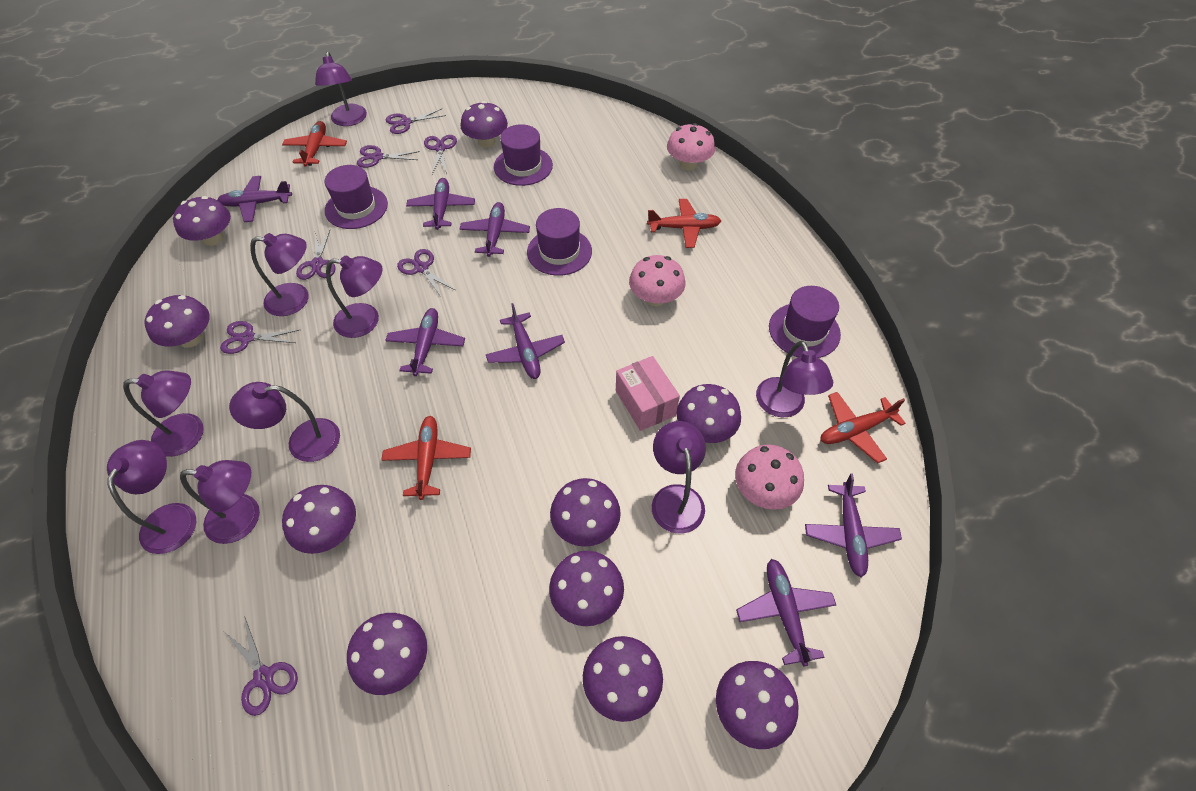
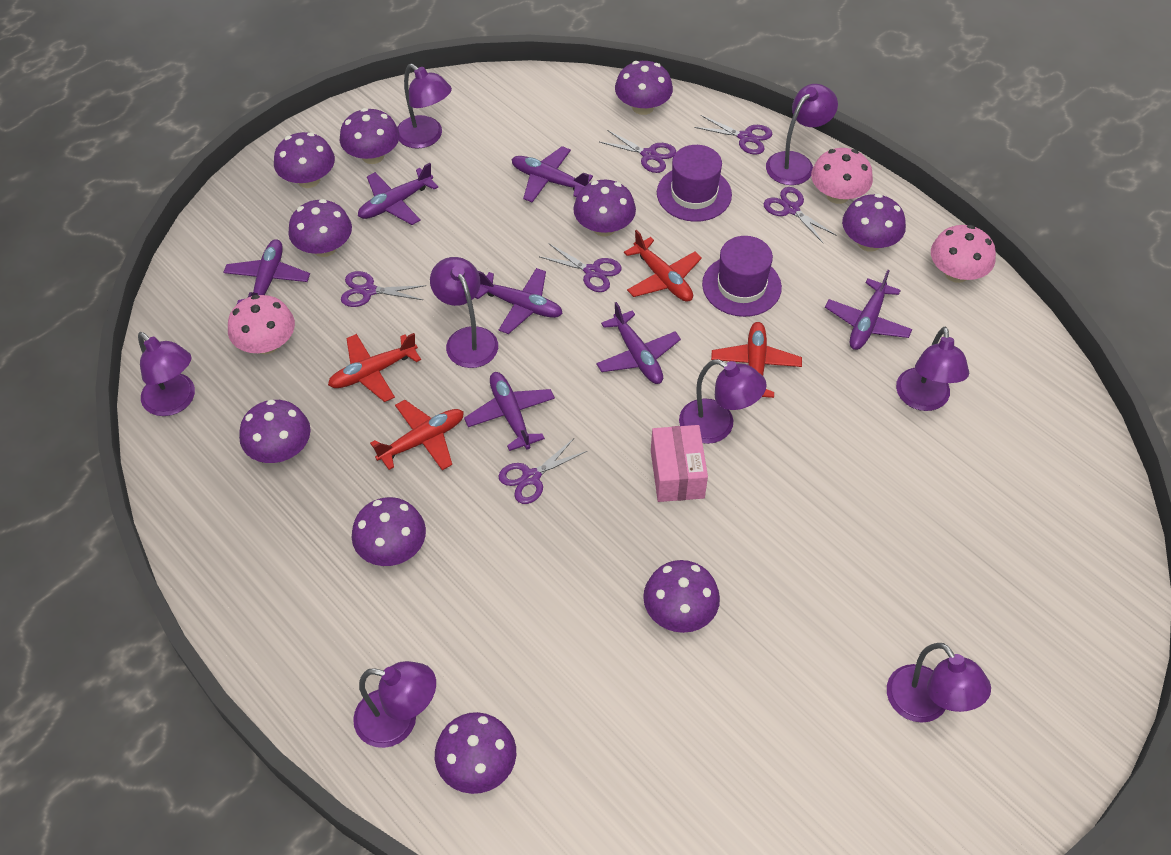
purple hat: 4 -> 2
purple lamp: 9 -> 8
purple scissors: 7 -> 6

